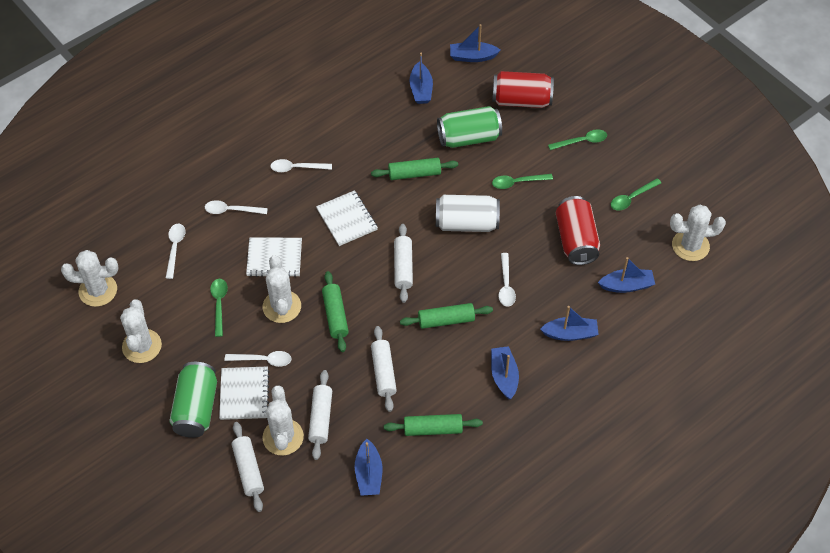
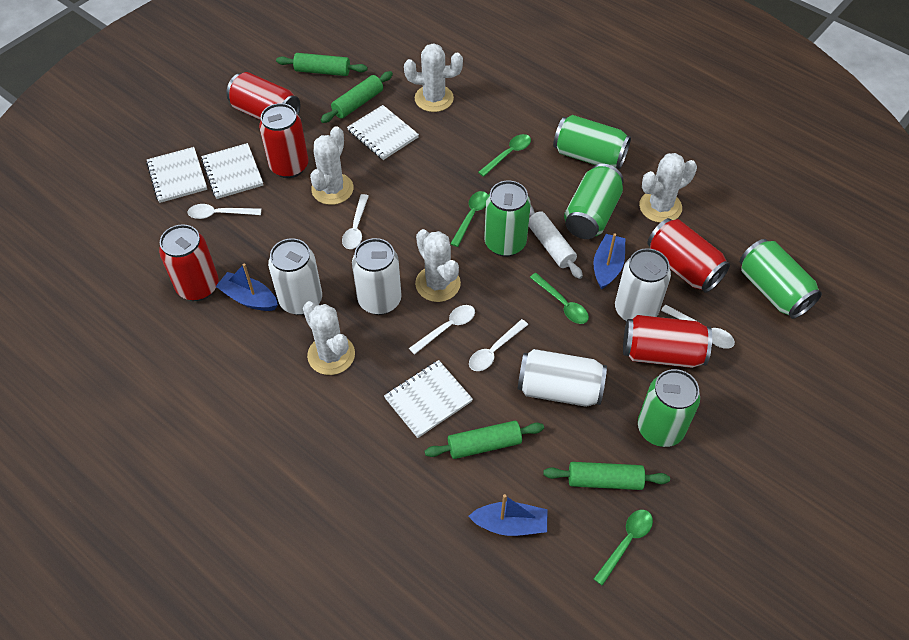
blue boat: 6 -> 3
green can: 2 -> 5
red can: 2 -> 5
white can: 1 -> 4
white notebook: 3 -> 4
white rolling pin: 4 -> 1

